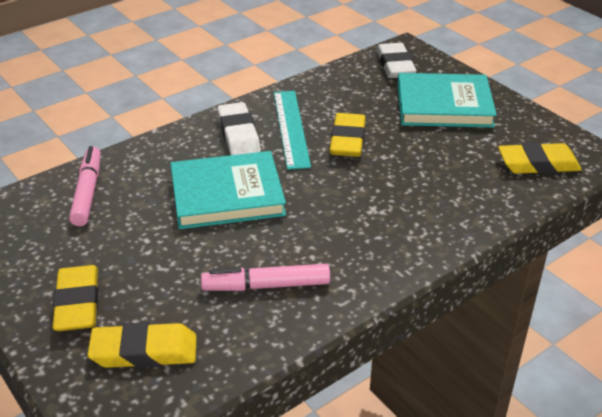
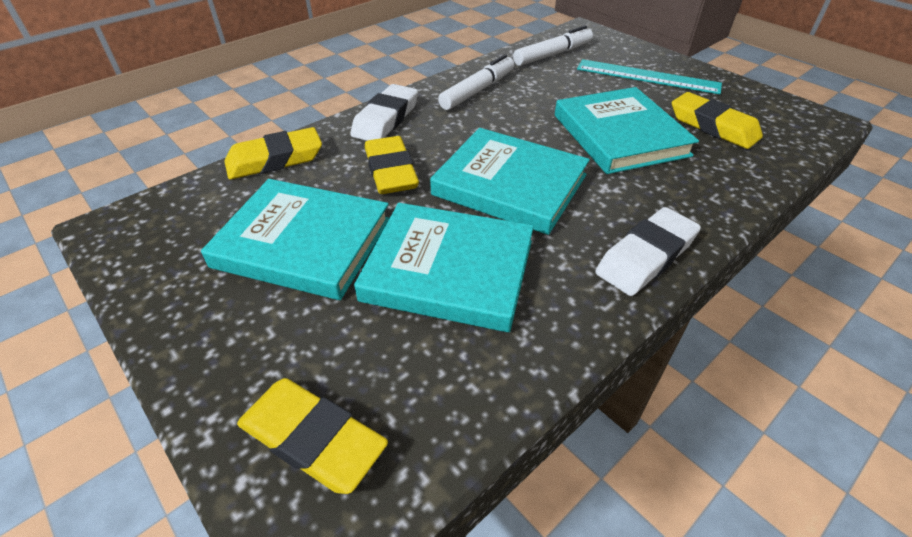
pink marker: 2 -> 0
turquoise book: 2 -> 4
white marker: 0 -> 2

